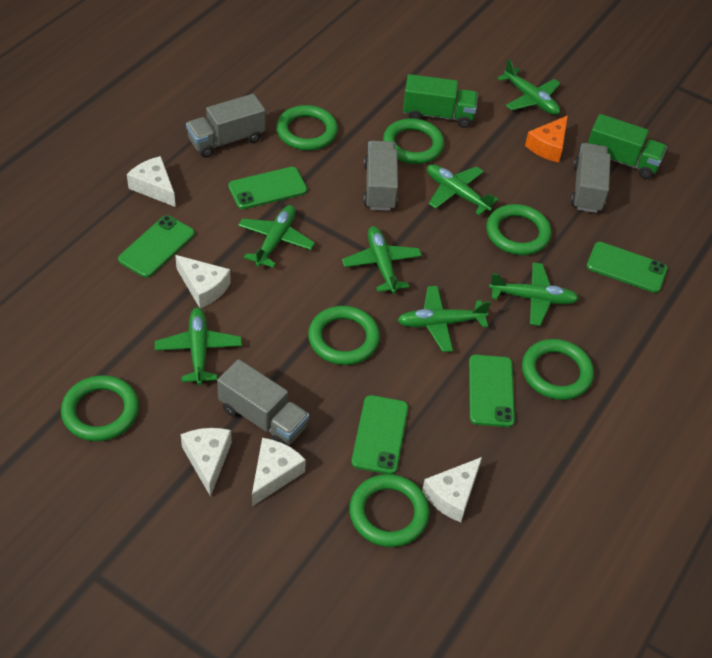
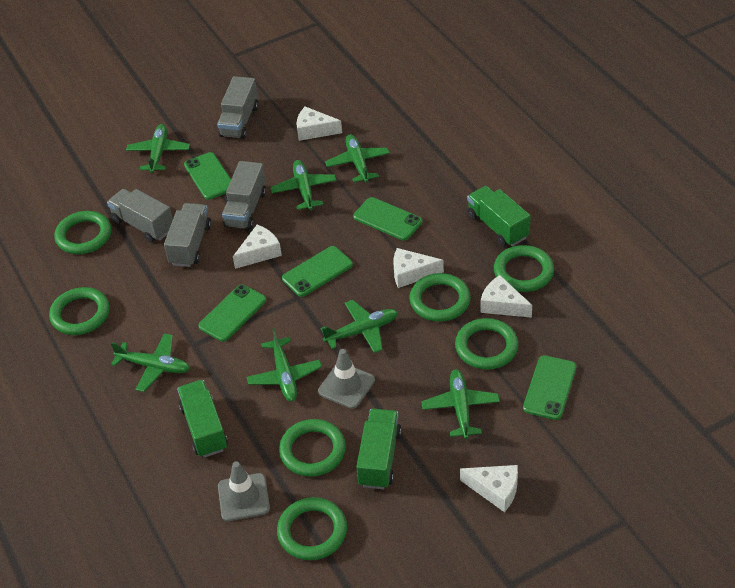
green truck: 2 -> 3
grey traffic cone: 0 -> 2
orange cheese: 1 -> 0

